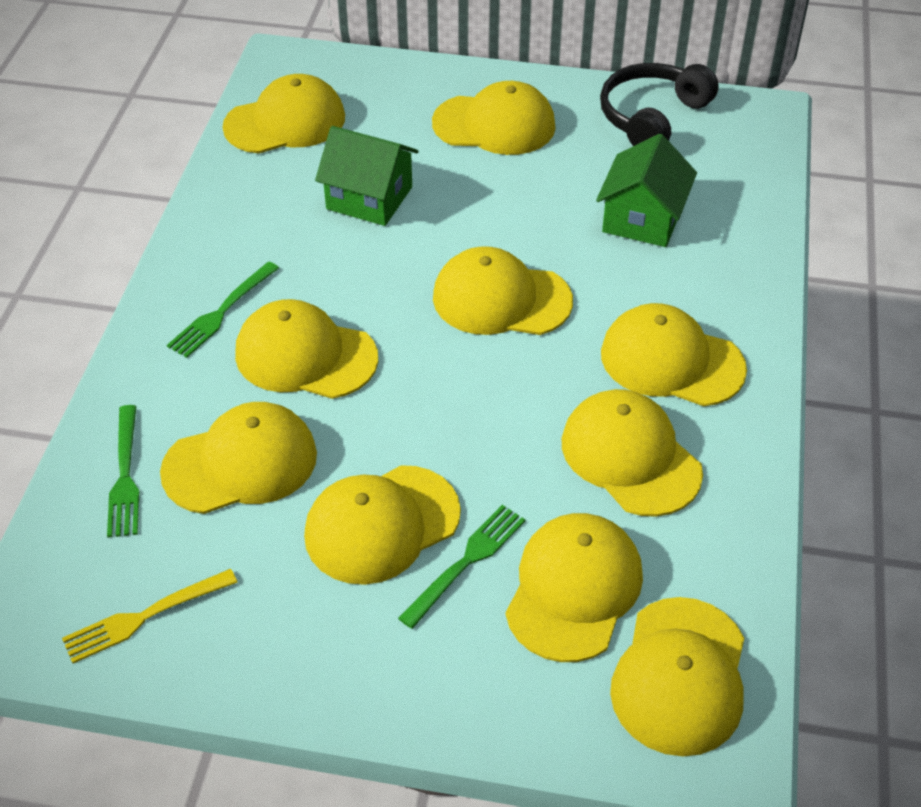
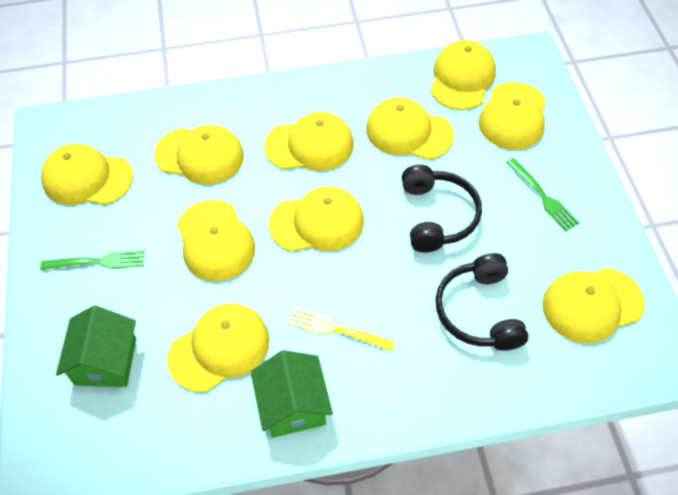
black headphones: 1 -> 2
green fork: 3 -> 2

